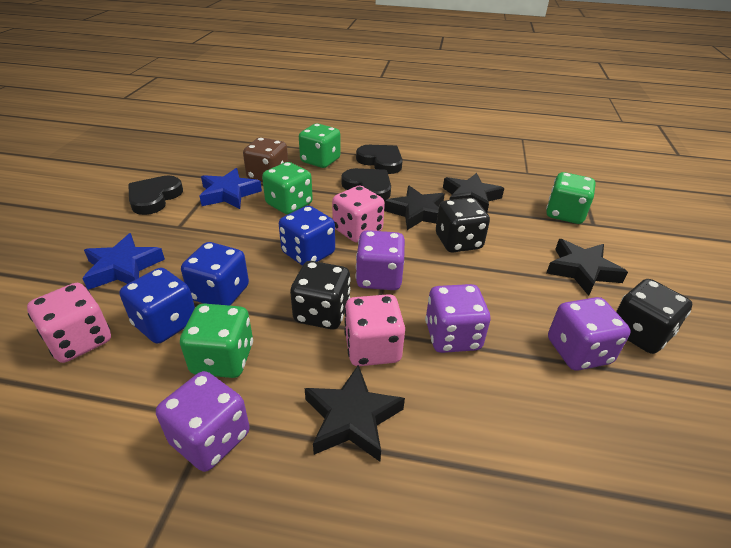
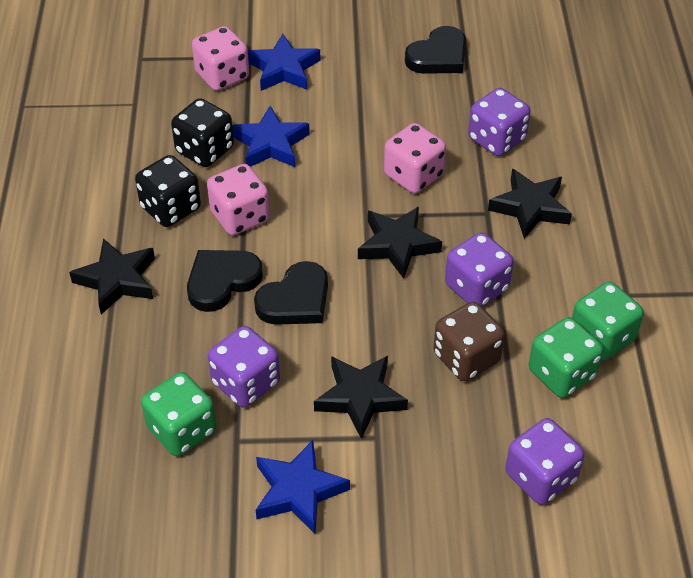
black dice: 3 -> 2
blue dice: 3 -> 0
blue star: 2 -> 3
green dice: 4 -> 3

